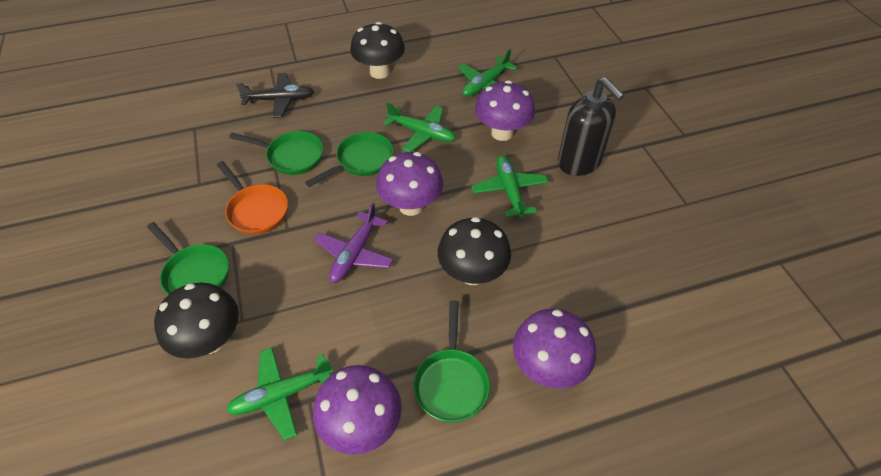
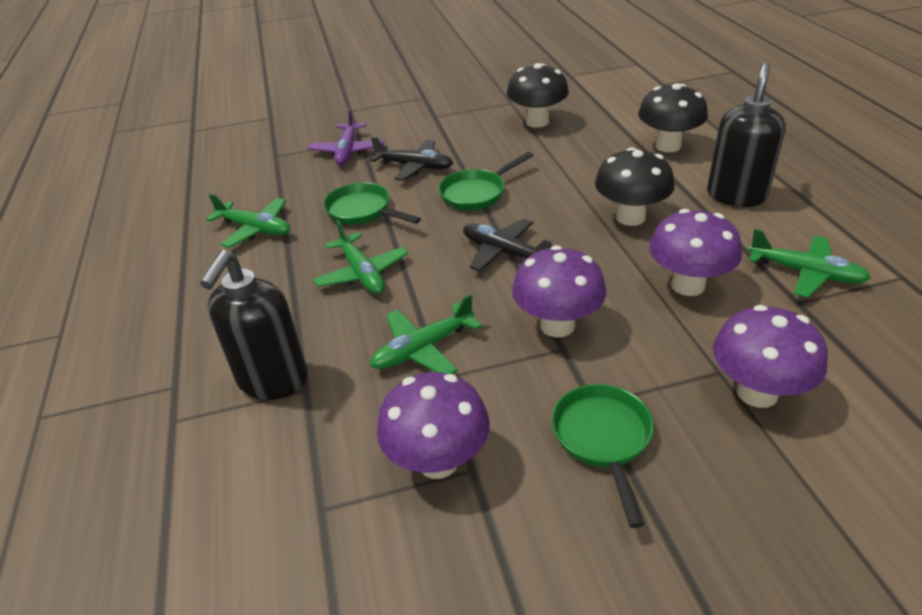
black plane: 1 -> 2
black soap dispenser: 1 -> 2
green pan: 4 -> 3
orange pan: 1 -> 0

